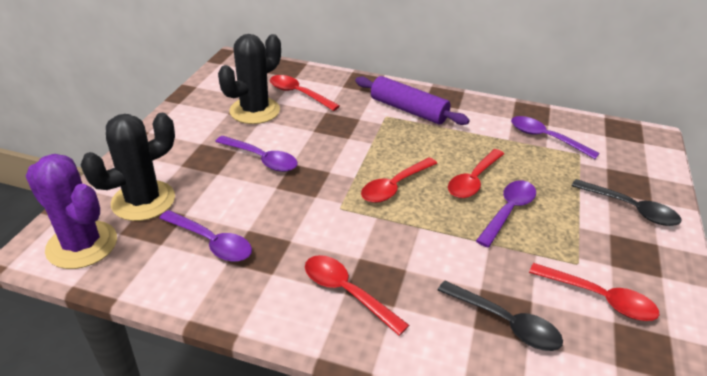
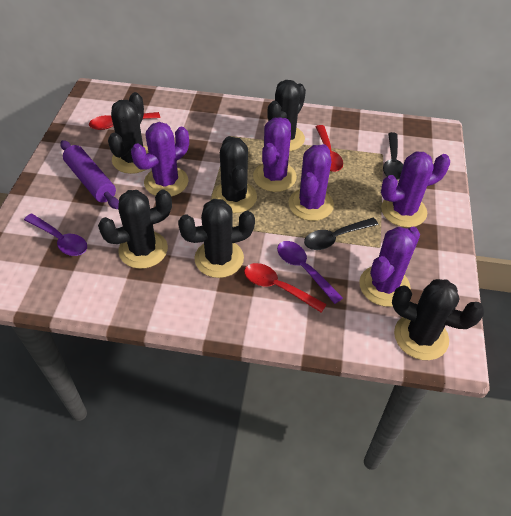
black cactus: 2 -> 6
purple cactus: 1 -> 5
purple spoon: 4 -> 2
red spoon: 5 -> 3

